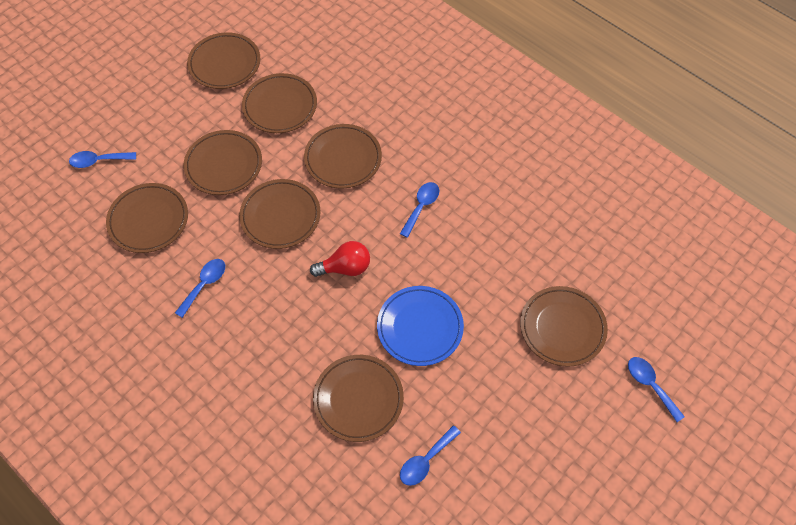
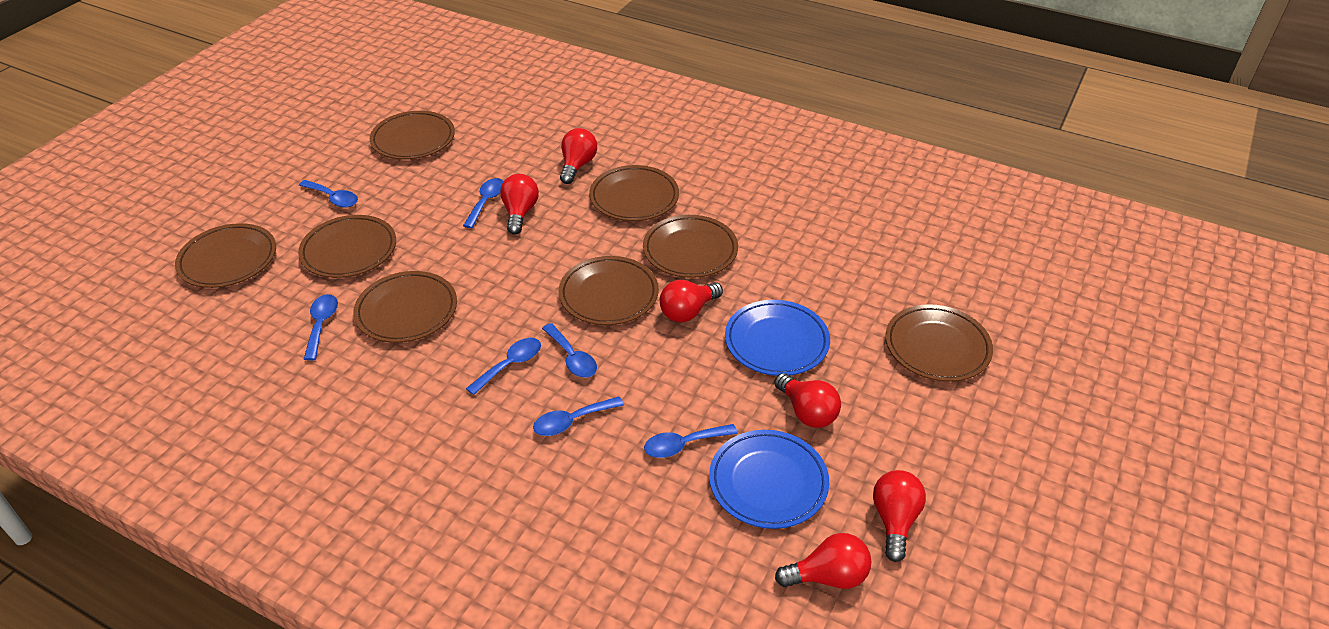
blue plate: 1 -> 2
blue spoon: 5 -> 7
red light bulb: 1 -> 6

